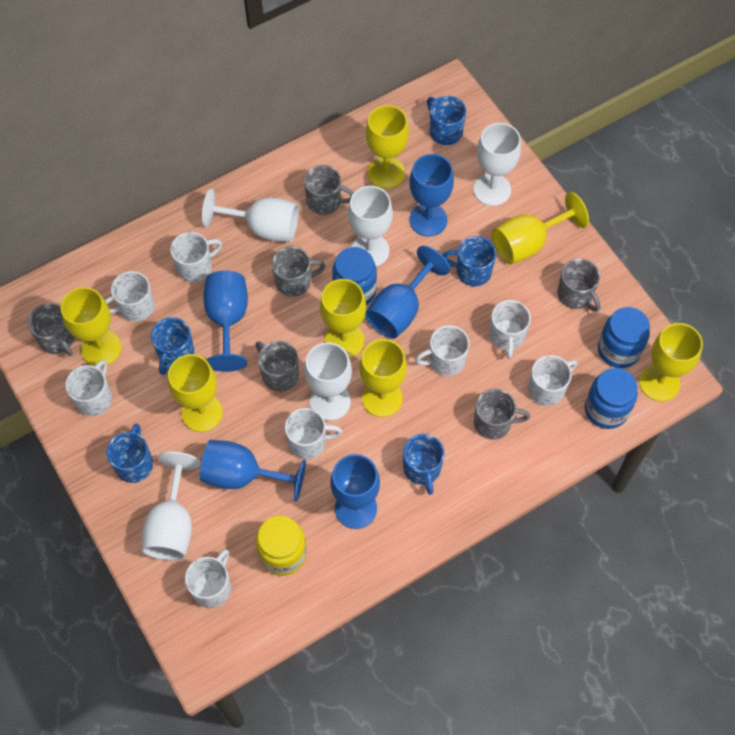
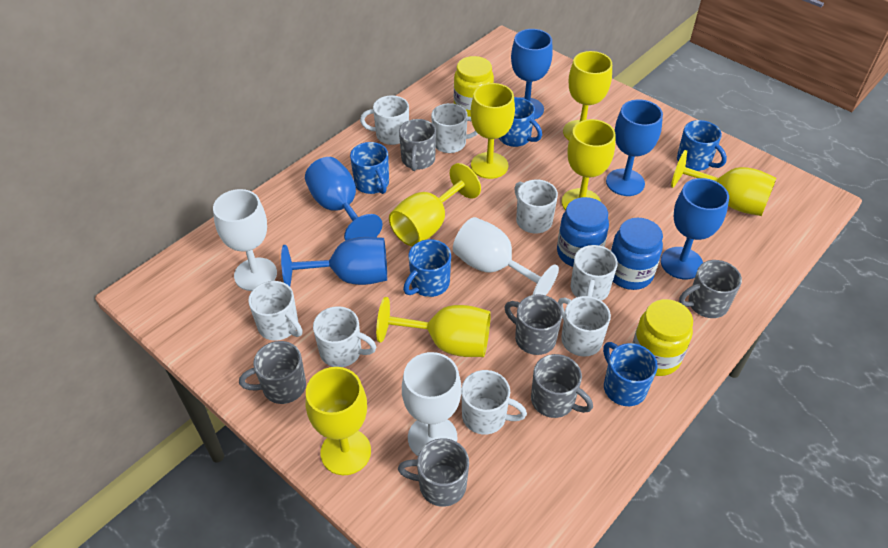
blue jar: 3 -> 2
white goblet: 5 -> 3
yellow jar: 1 -> 2

